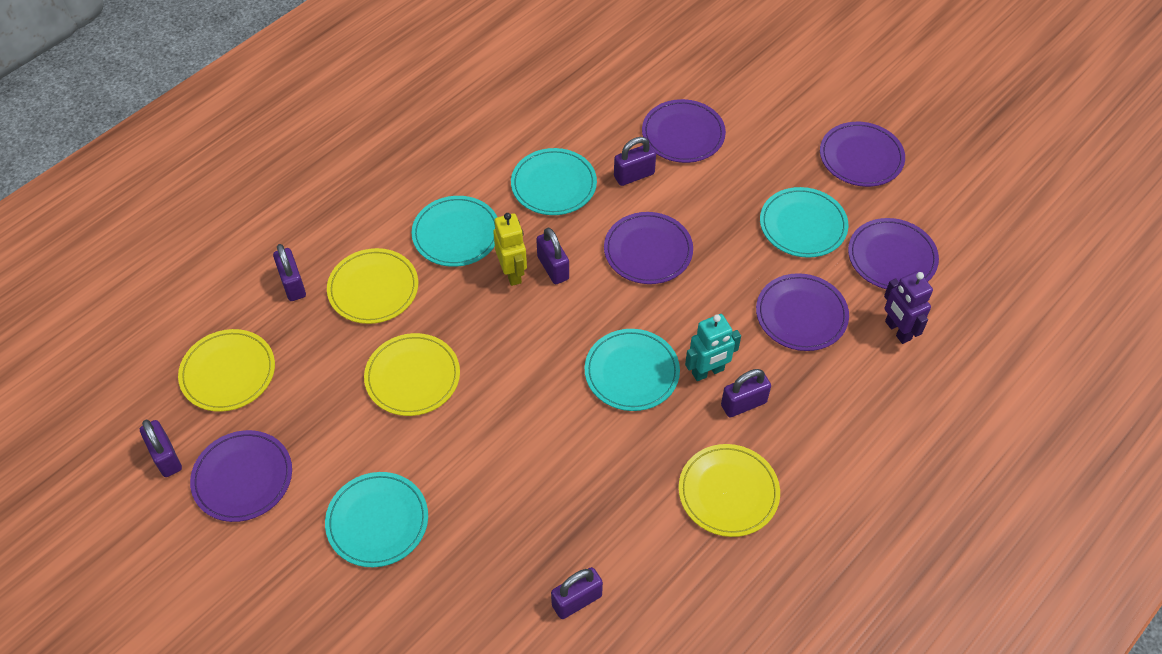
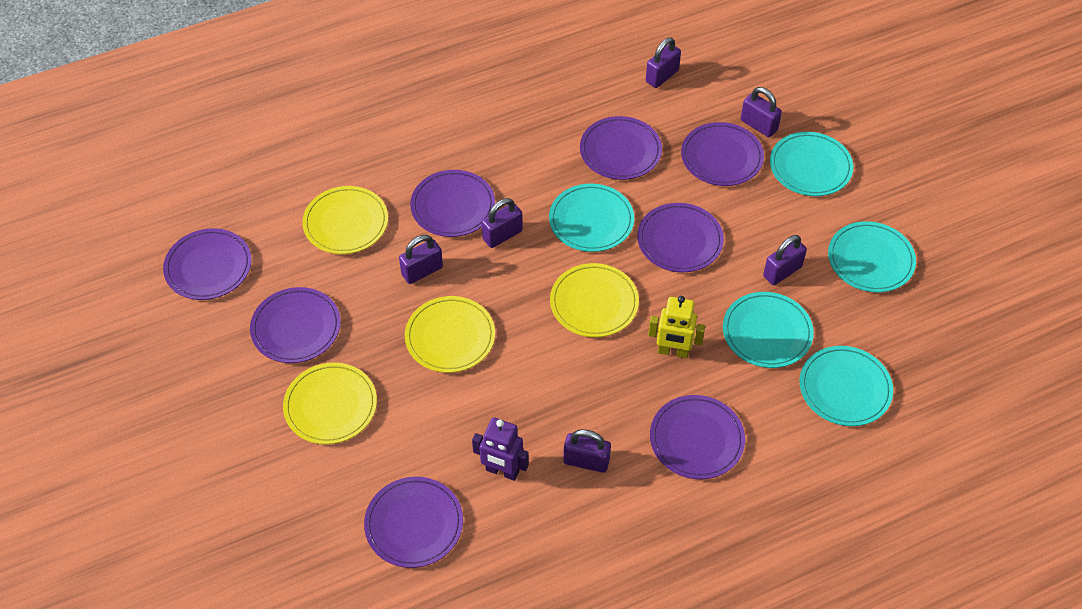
purple plate: 6 -> 8
turquoise robot: 1 -> 0

